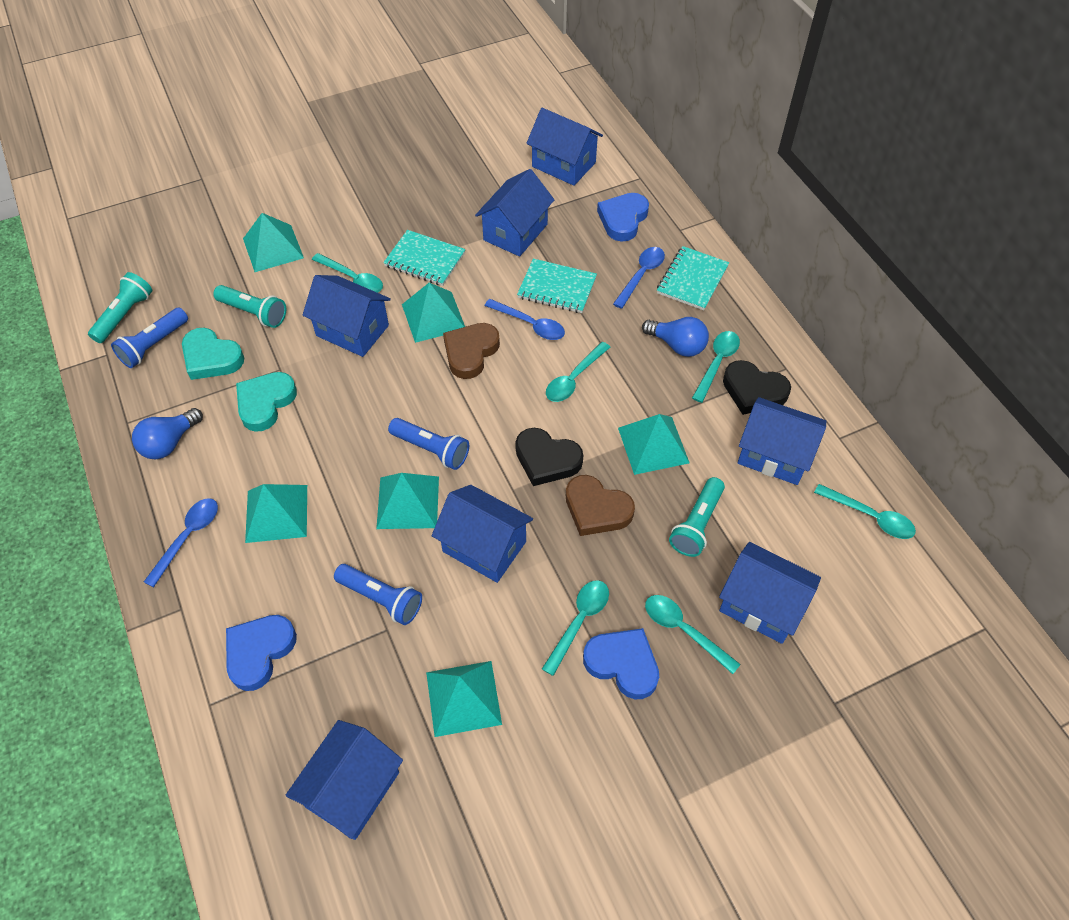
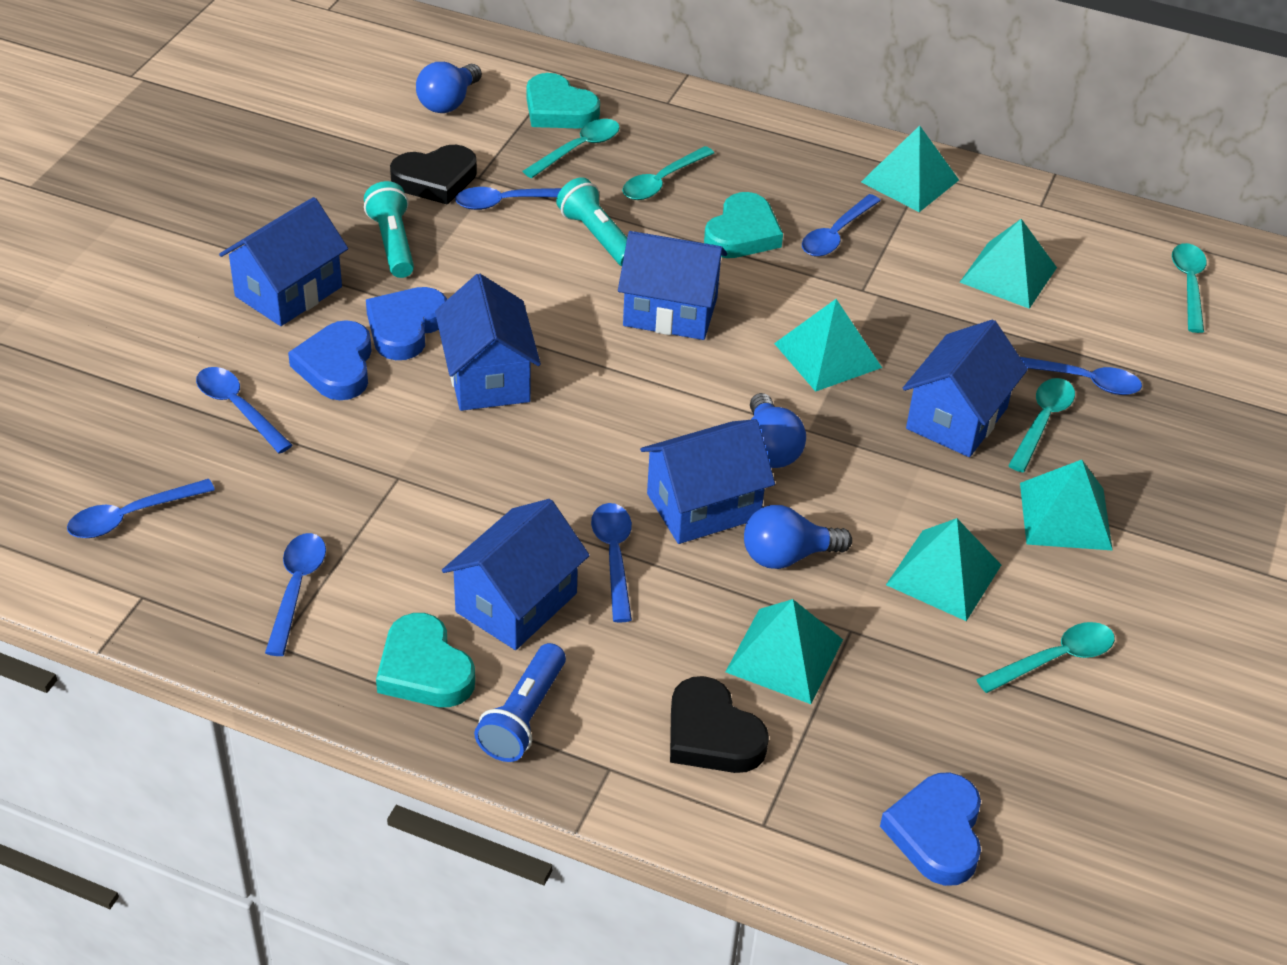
blue flashlight: 3 -> 1
blue house: 7 -> 6
blue light bulb: 2 -> 3
blue spoon: 3 -> 7
brown heart: 2 -> 0
turquoise flashlight: 3 -> 2
turquoise heart: 2 -> 3
turquoise notebook: 3 -> 0
turquoise spoon: 6 -> 5

